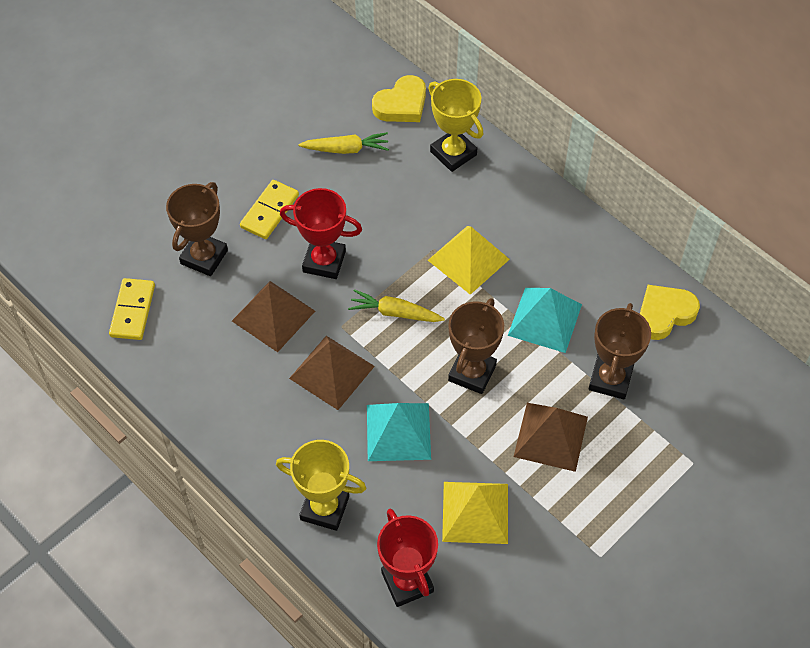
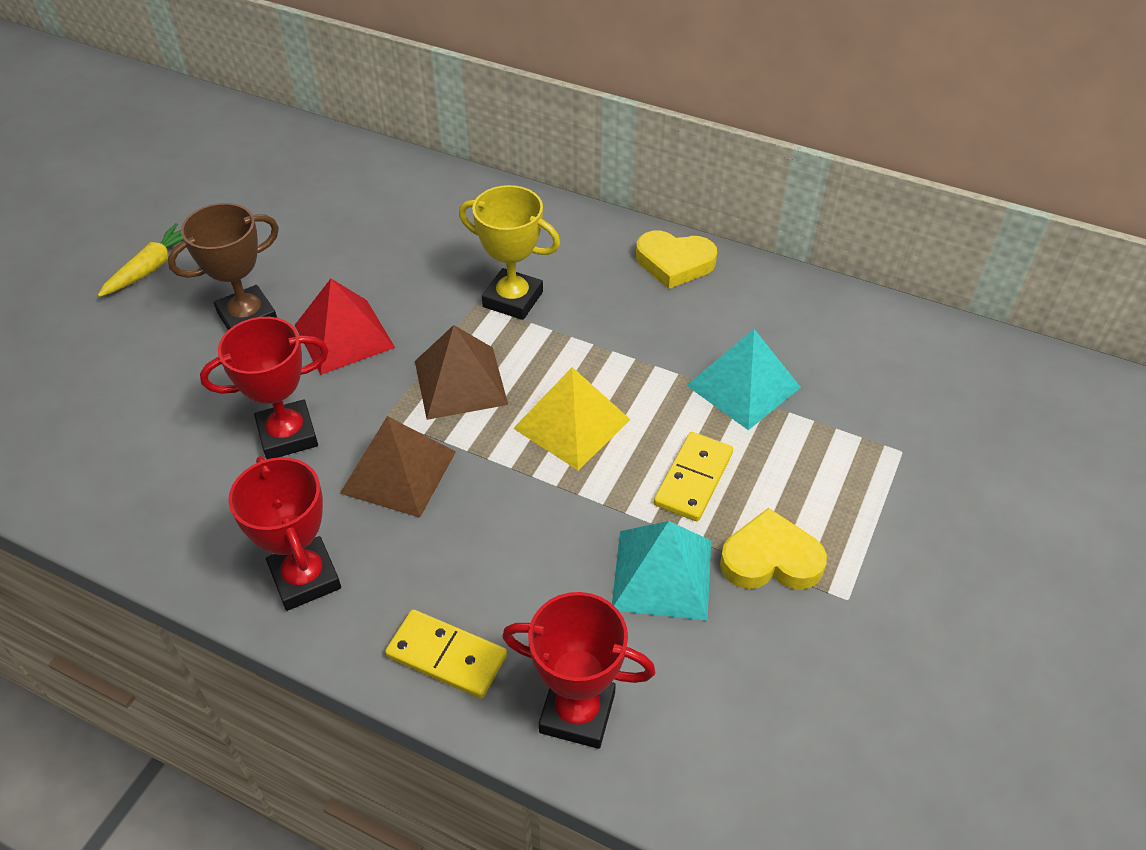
brown pyramid: 3 -> 2
brown trophy: 3 -> 1
red pyramid: 0 -> 1
red trophy: 2 -> 3
yellow carrot: 2 -> 1
yellow pyramid: 2 -> 1
yellow trophy: 2 -> 1

